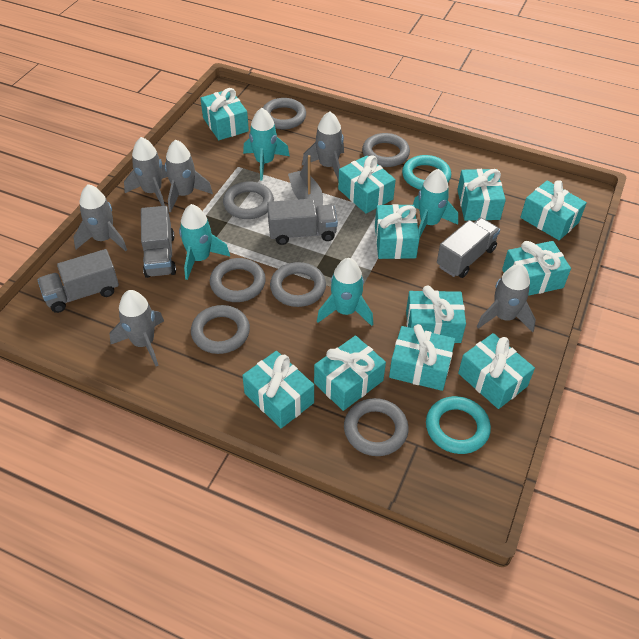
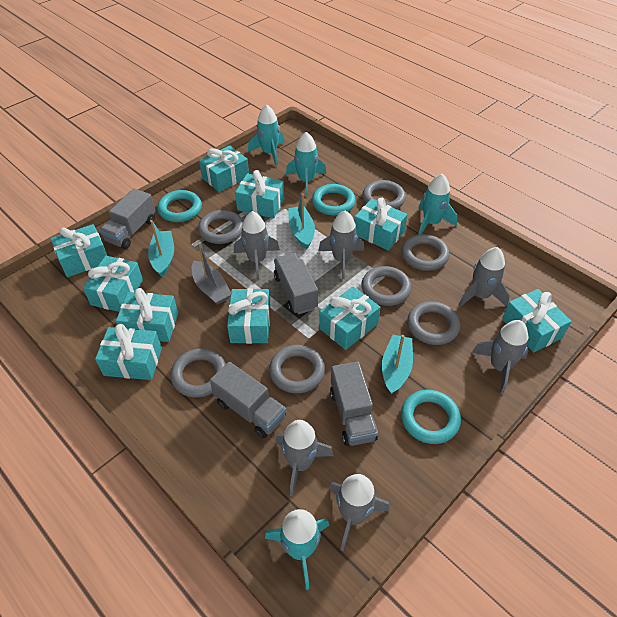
turquoise boat: 0 -> 3
turquoise gift: 11 -> 10
turquoise ring: 2 -> 3

